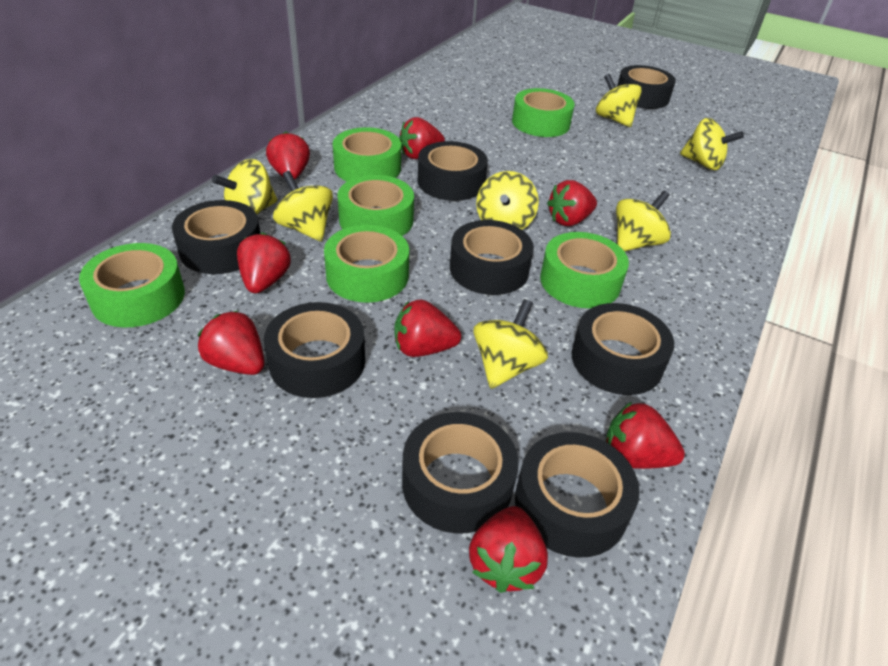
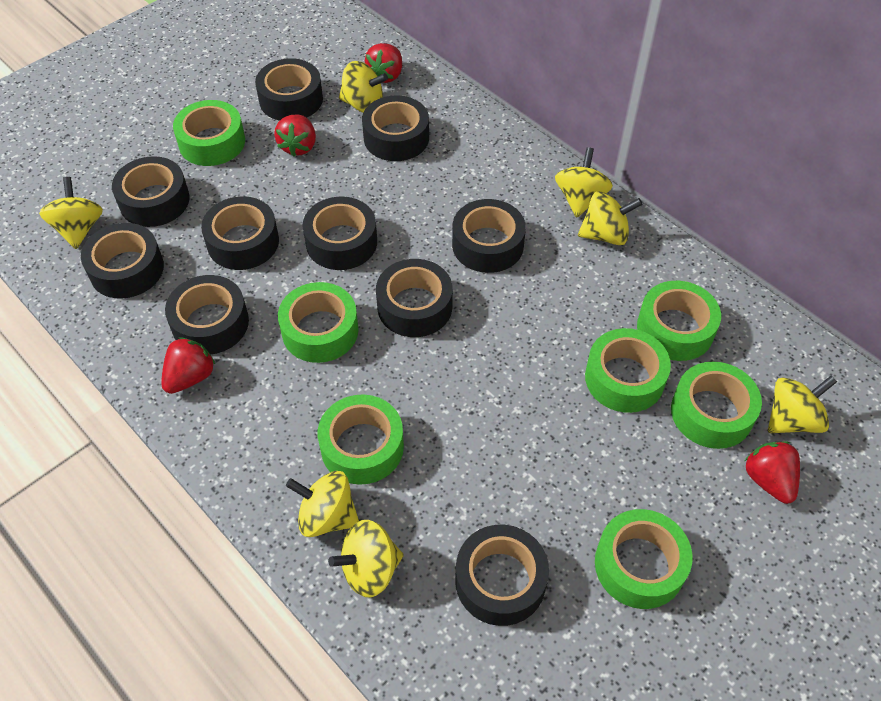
black tape: 8 -> 10
green tape: 6 -> 7
red strawberry: 8 -> 4

